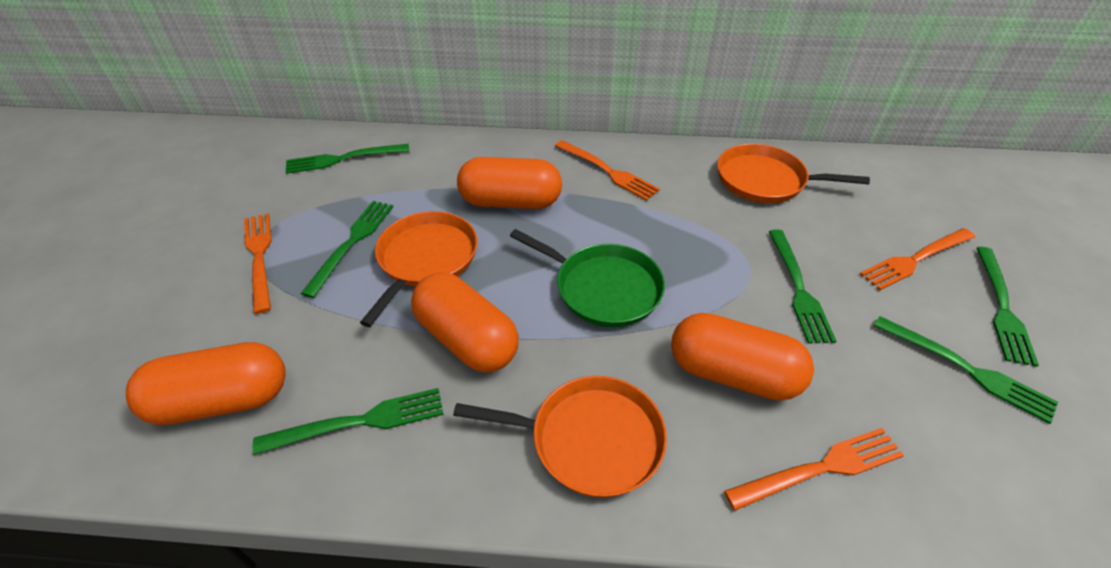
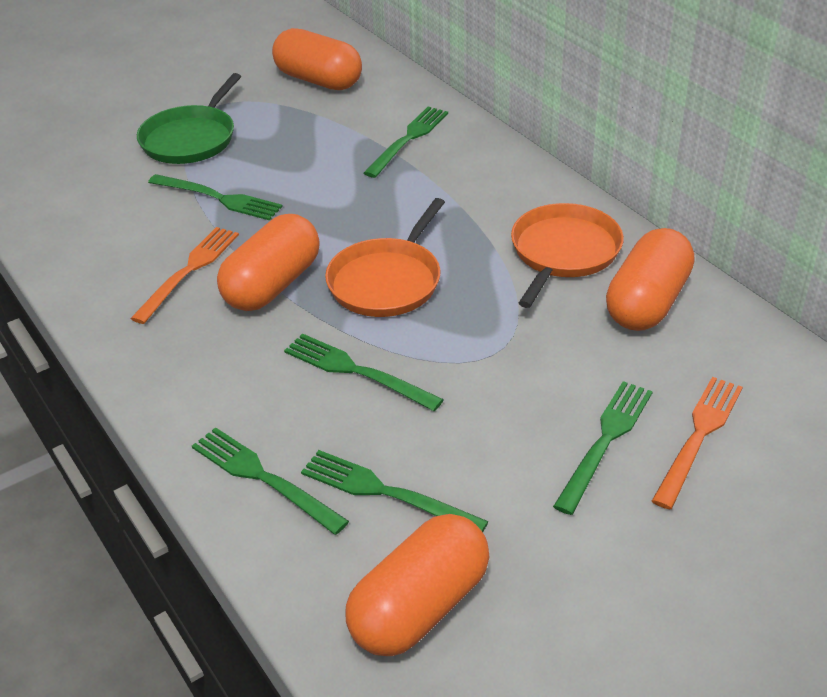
orange fork: 4 -> 2
orange pan: 3 -> 2

